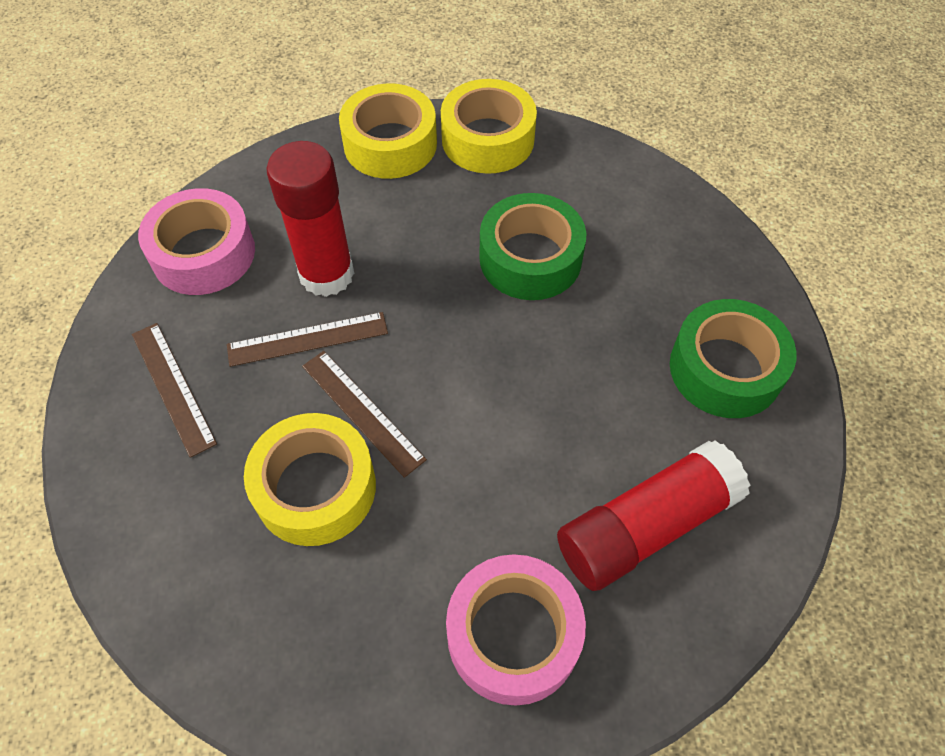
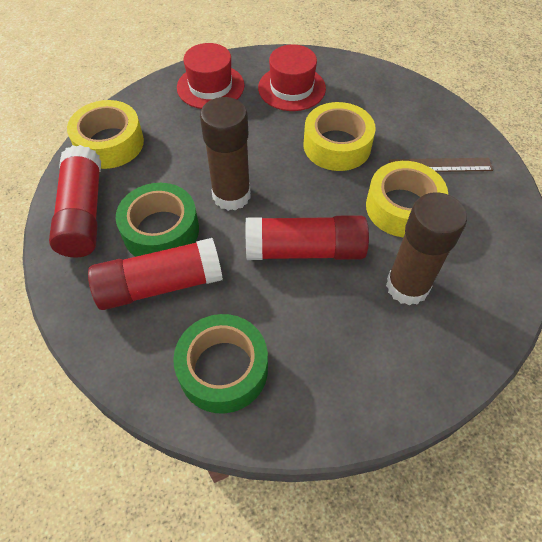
brown glue stick: 0 -> 2
brown ruler: 3 -> 1
pink tape: 2 -> 0
red glue stick: 2 -> 3
red hat: 0 -> 2

